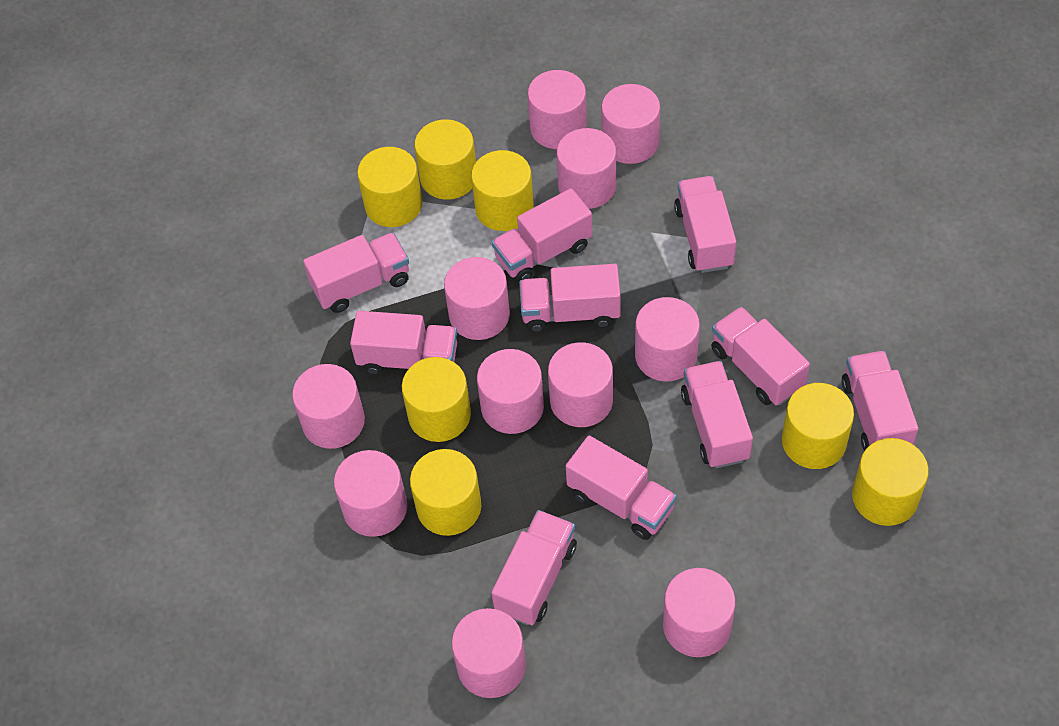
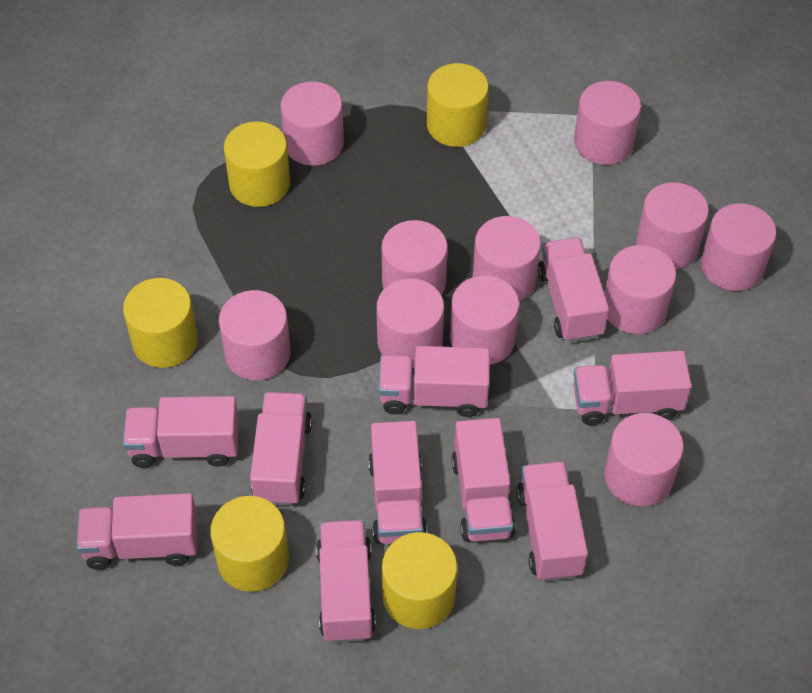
yellow cylinder: 7 -> 5

